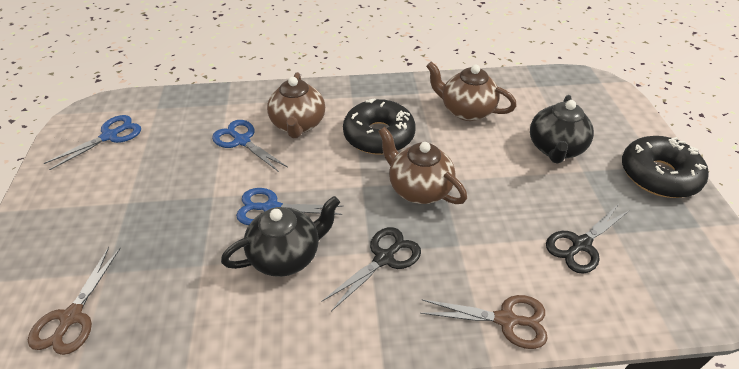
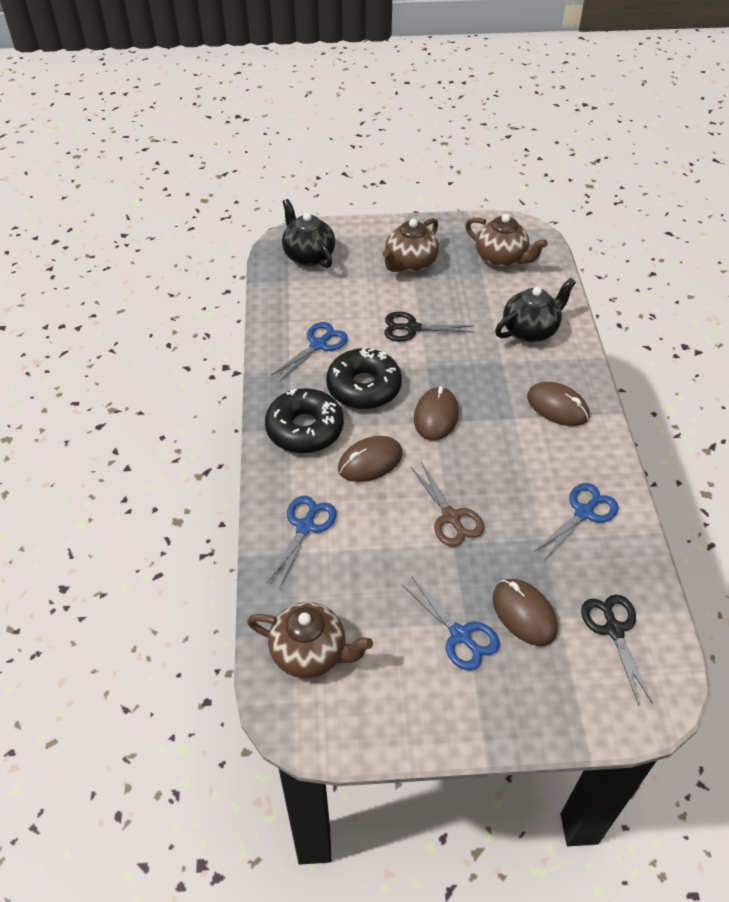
blue scissors: 3 -> 4
brown mouse: 0 -> 4
brown scissors: 2 -> 1

